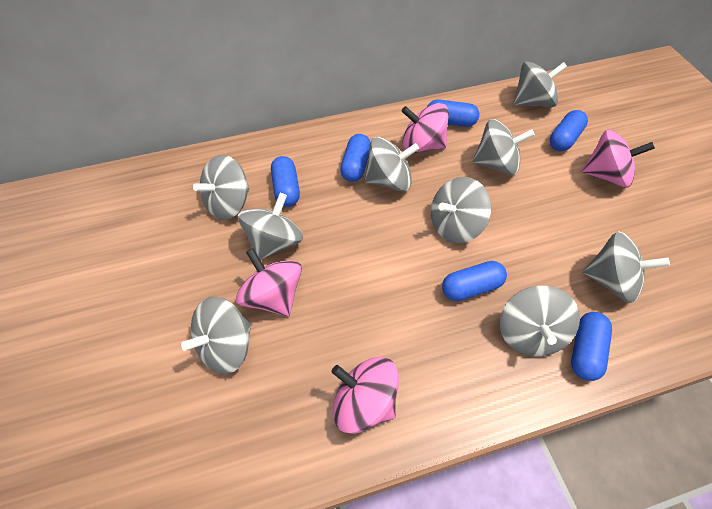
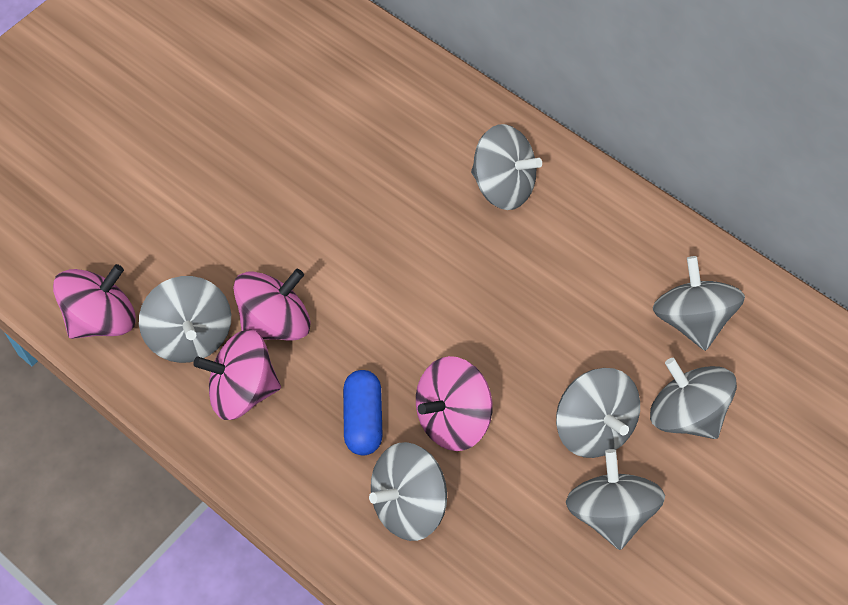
blue capsule: 6 -> 1
grey spinning top: 9 -> 7

